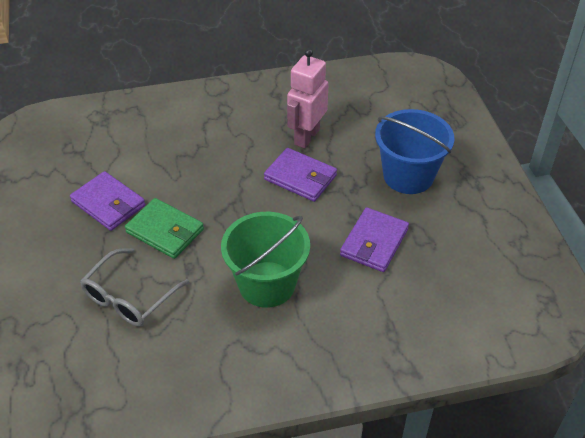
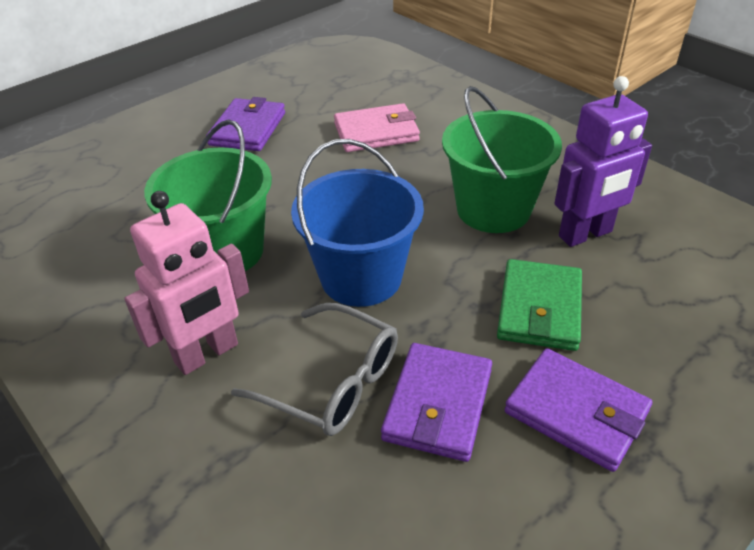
green bucket: 1 -> 2
pink wallet: 0 -> 1
purple robot: 0 -> 1

